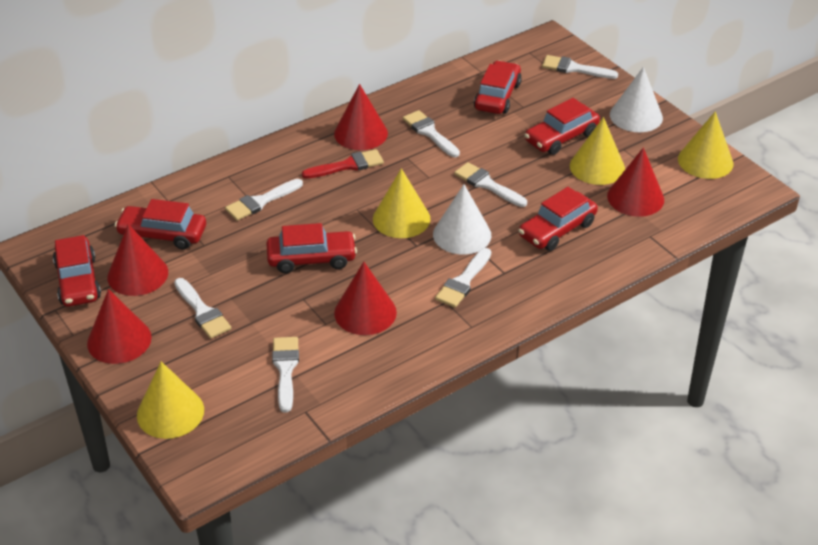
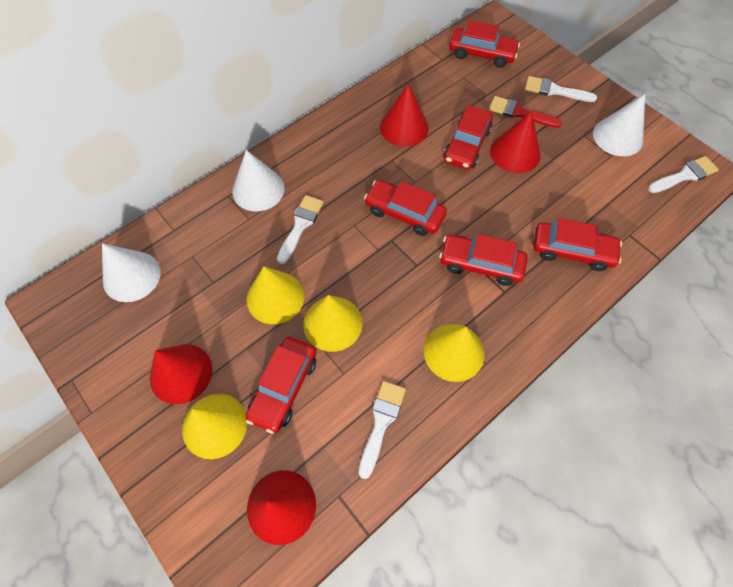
red cone: 5 -> 4
white brush: 7 -> 4
white cone: 2 -> 3

